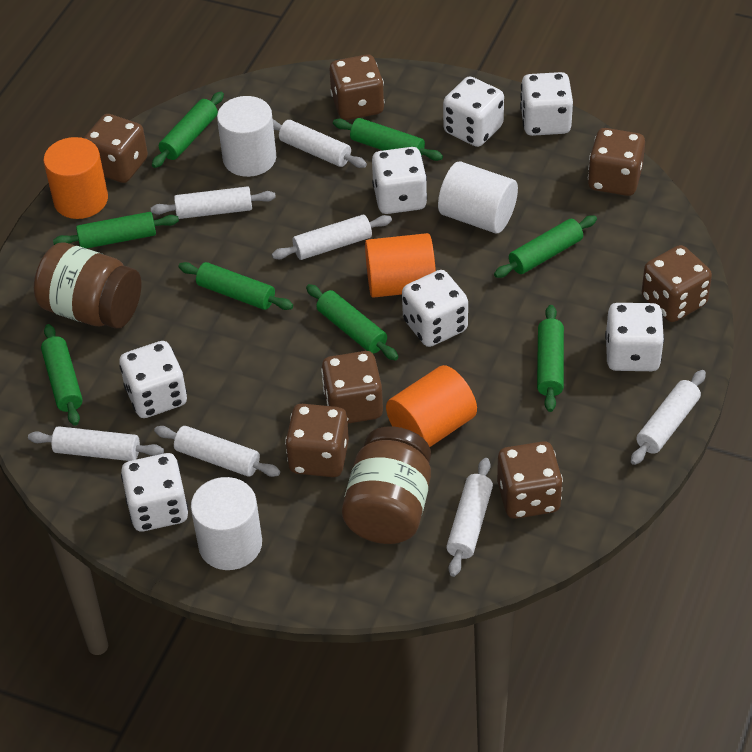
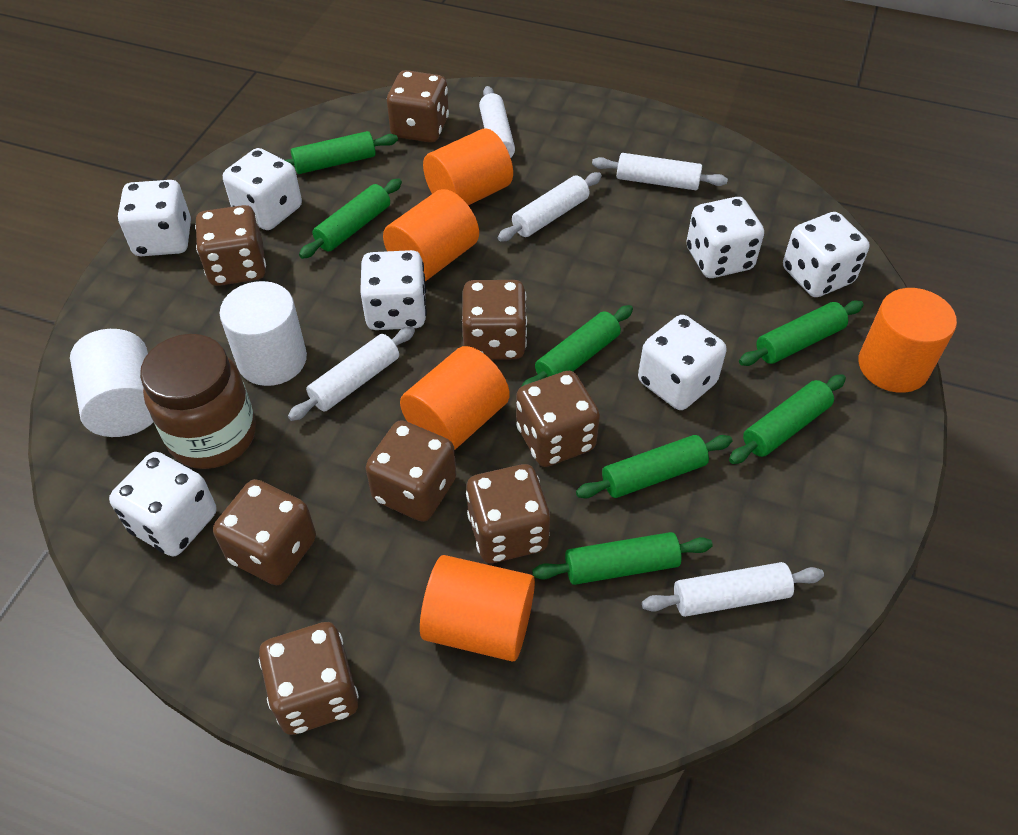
brown dice: 7 -> 8
brown jar: 2 -> 1
green rolling pin: 8 -> 7
orange cylinder: 3 -> 5
white cylinder: 3 -> 2
white rolling pin: 7 -> 5

